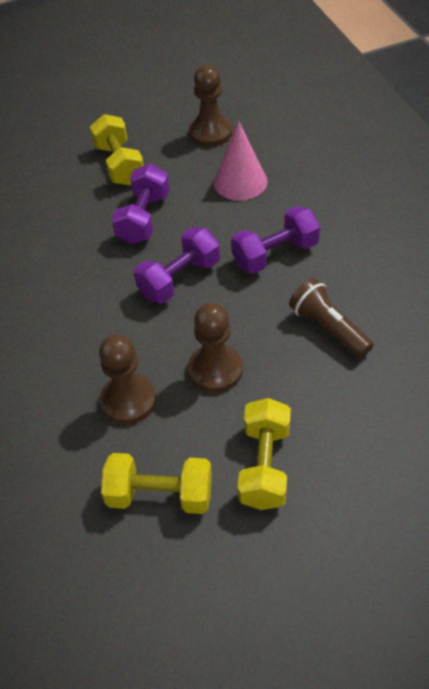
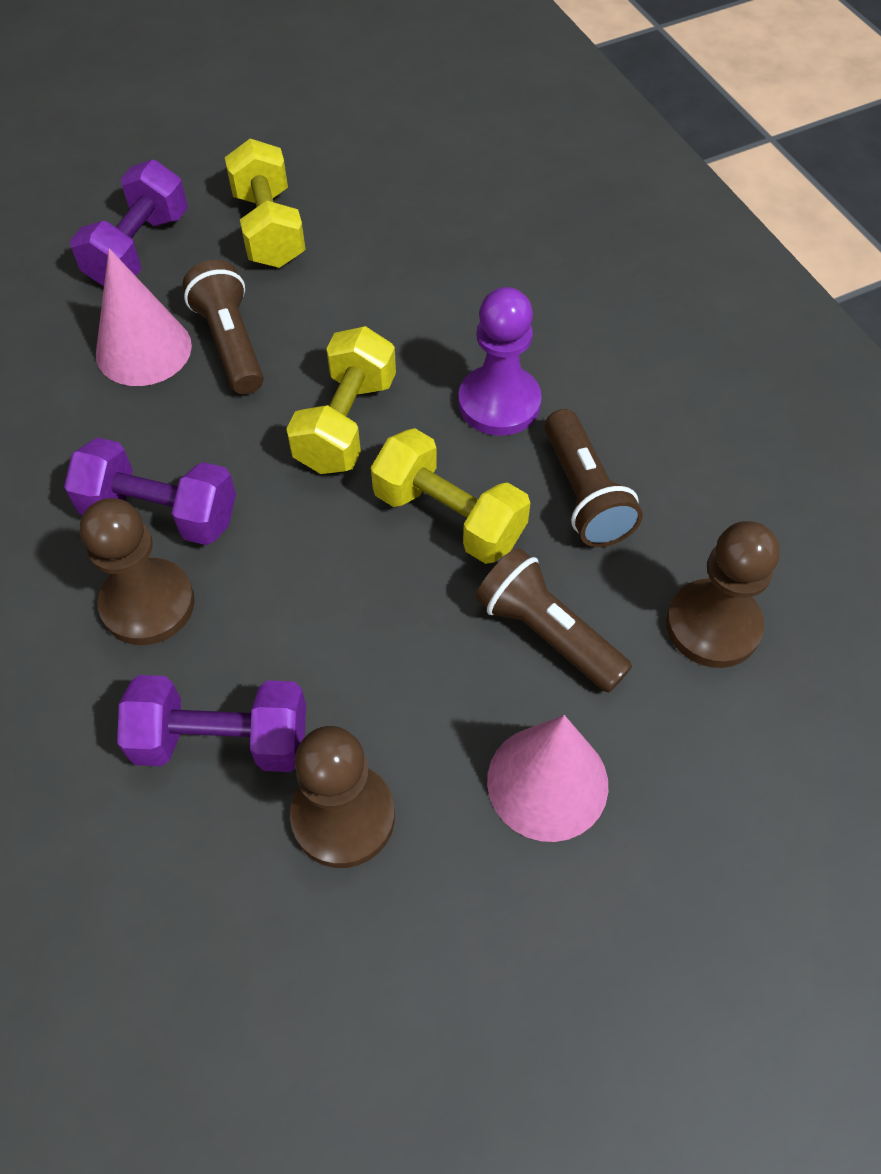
brown flashlight: 1 -> 3
pink cone: 1 -> 2
purple pawn: 0 -> 1

